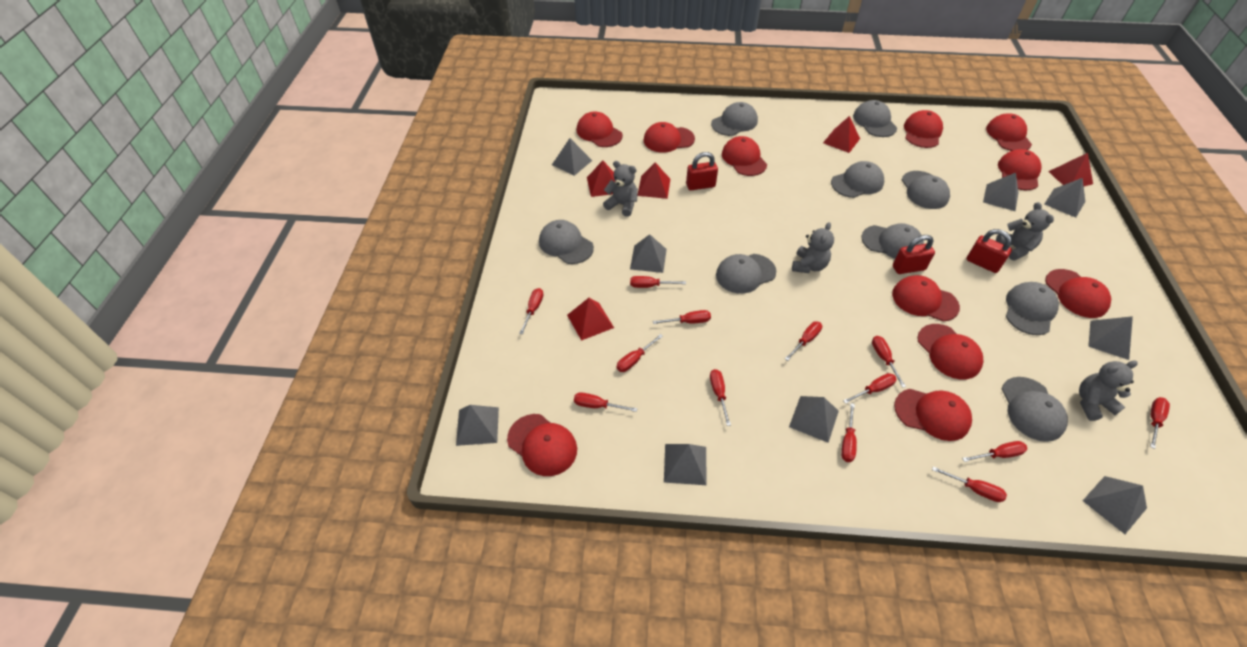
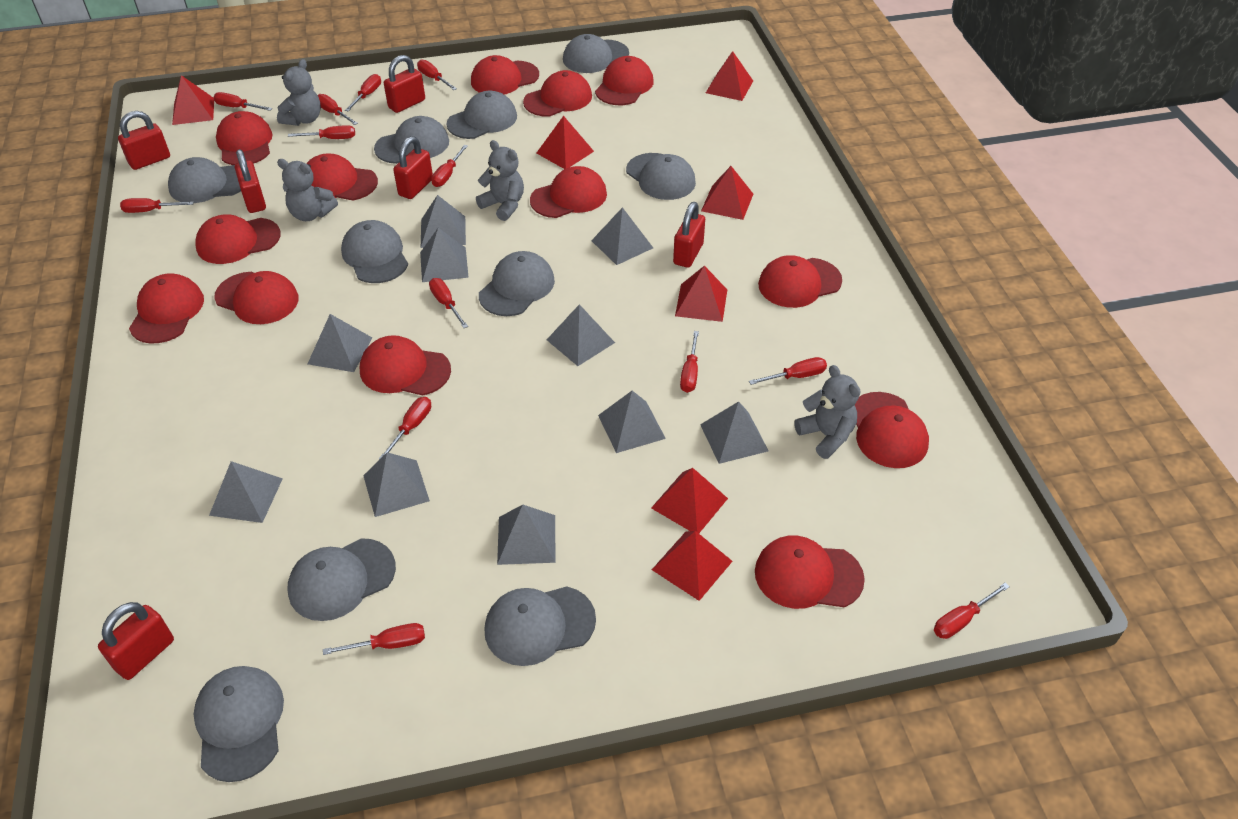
grey cap: 9 -> 10
grey pyramid: 9 -> 10
red cap: 11 -> 13
red padlock: 3 -> 6
red pyramid: 5 -> 7

